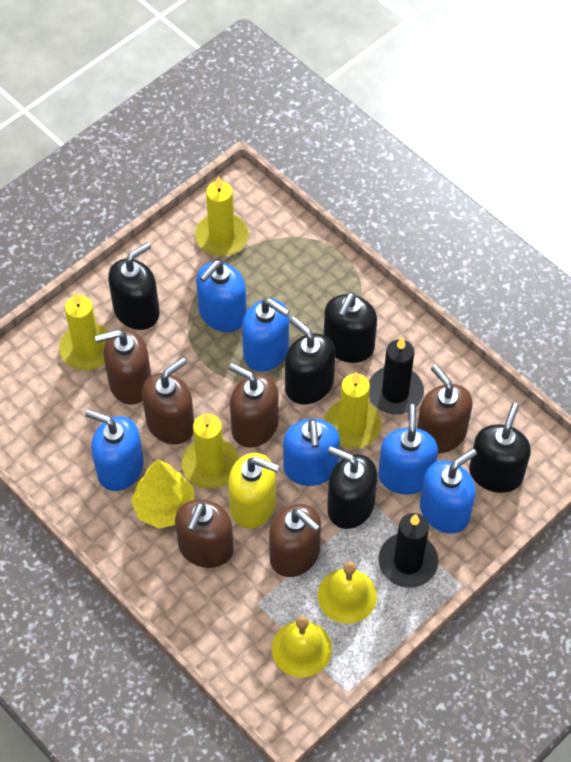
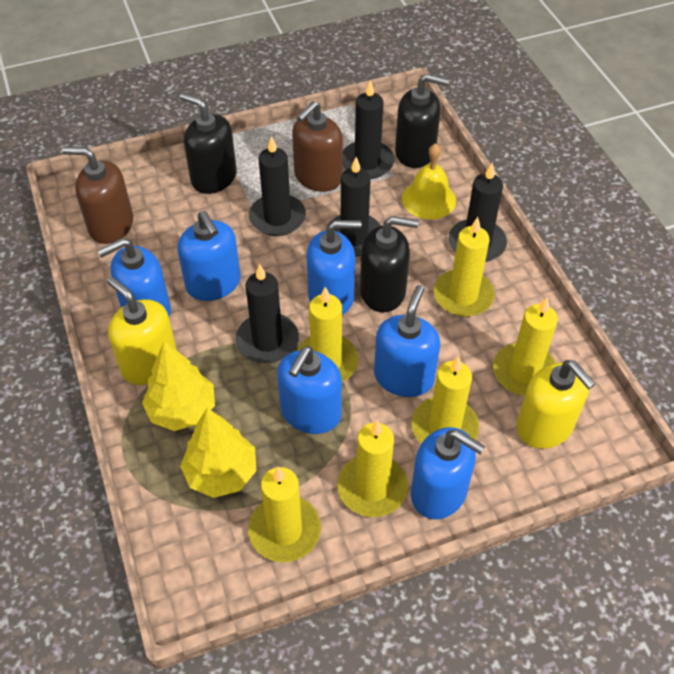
black candle: 2 -> 5
black soap dispenser: 5 -> 3
brown soap dispenser: 6 -> 2
yellow bell: 2 -> 1
yellow candle: 4 -> 6
yellow soap dispenser: 1 -> 2
yellow tree: 1 -> 2

